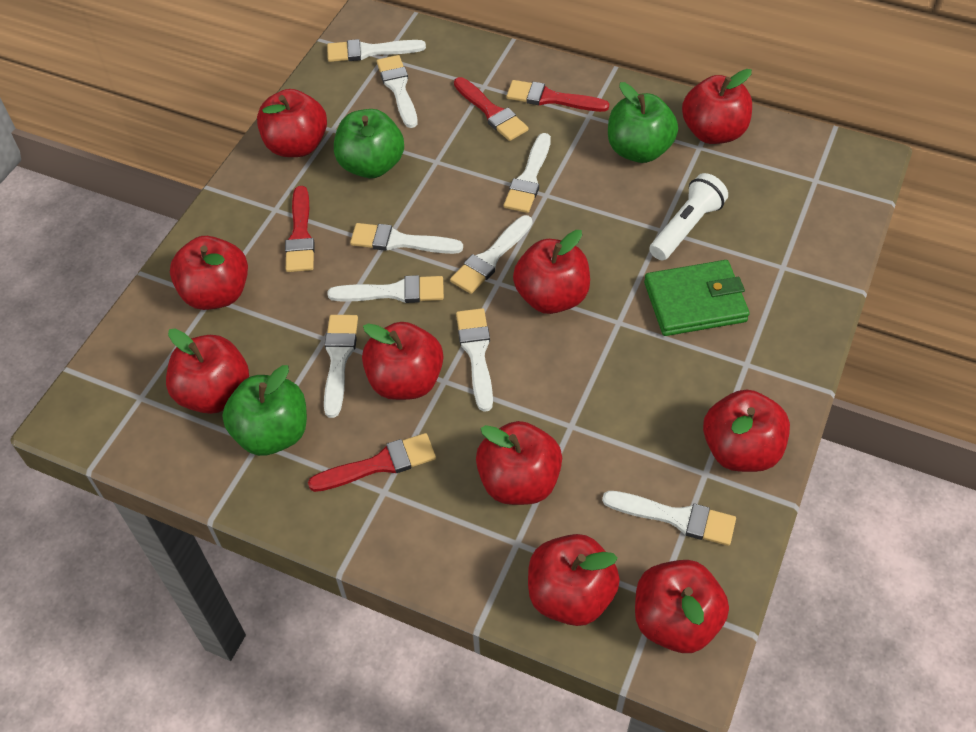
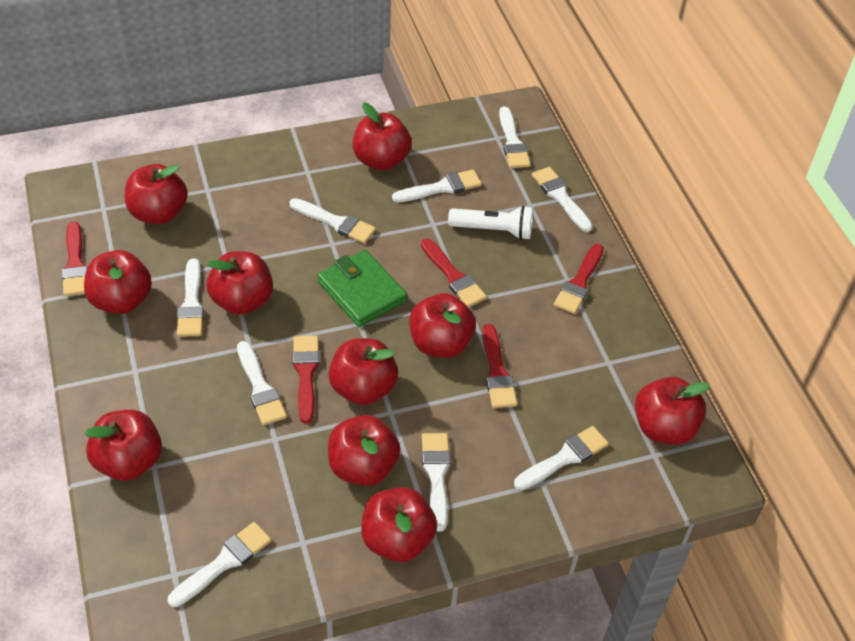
green apple: 3 -> 0
red brush: 4 -> 5

